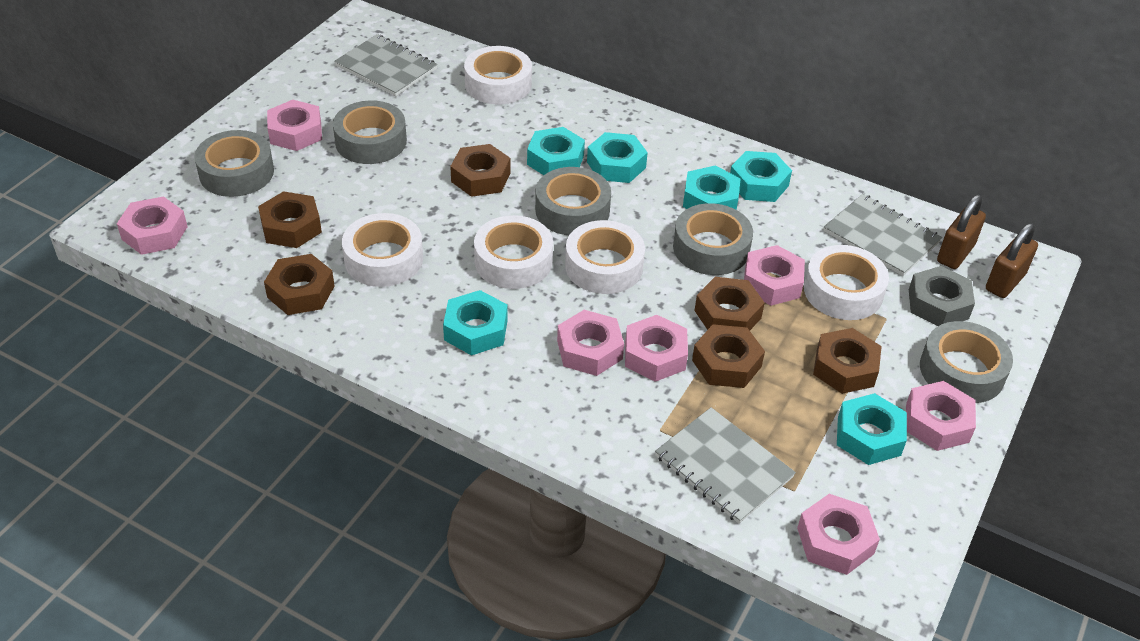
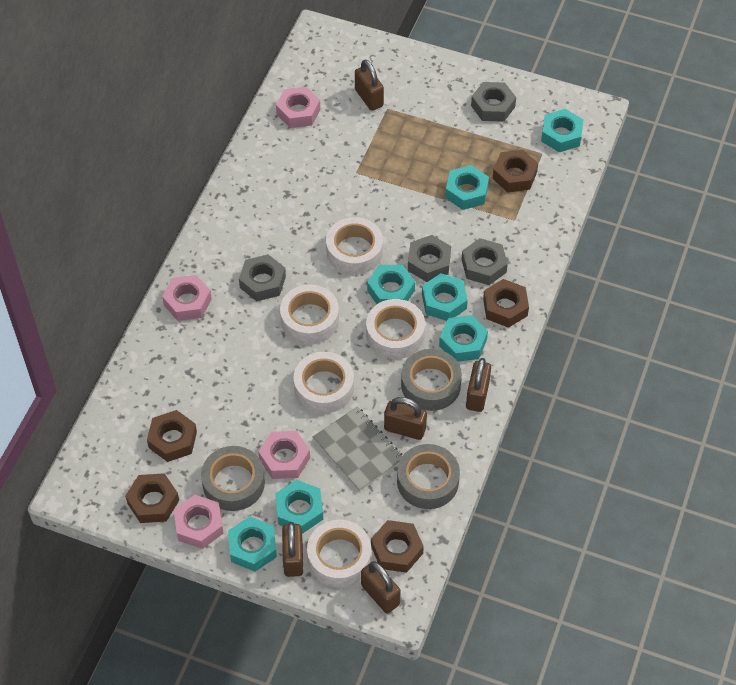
brown nut: 6 -> 5
brown padlock: 2 -> 5
grey notebook: 3 -> 1
grey nut: 1 -> 4
grey tape: 5 -> 3
pink nut: 7 -> 4
turquoise nut: 6 -> 7

